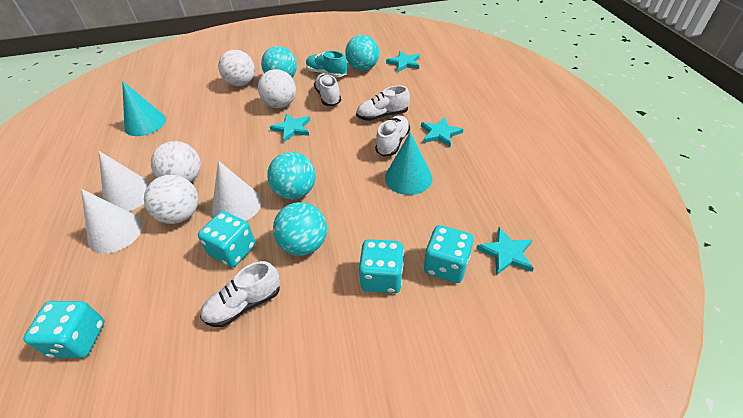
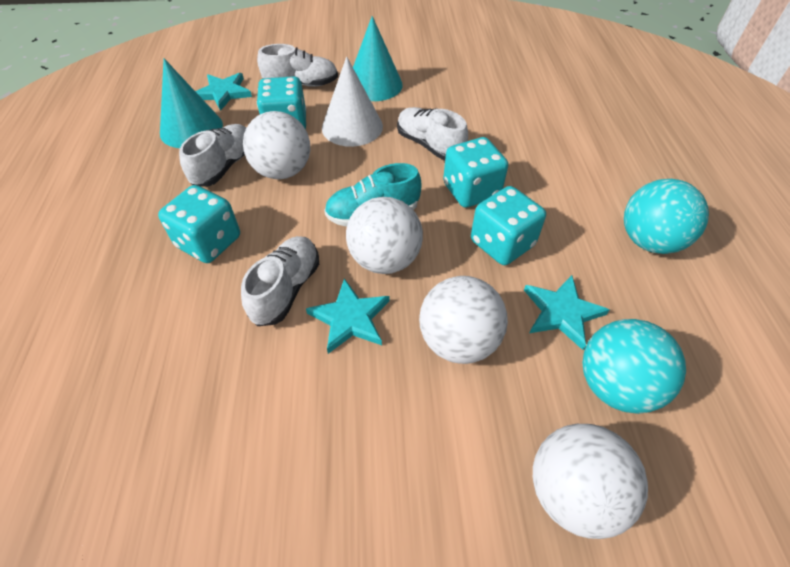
turquoise ball: 4 -> 2
turquoise star: 4 -> 3
white cone: 3 -> 1

